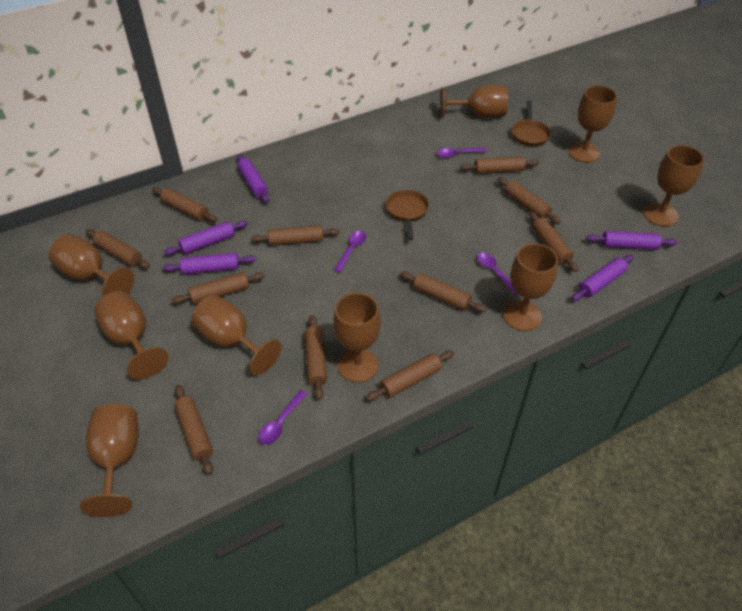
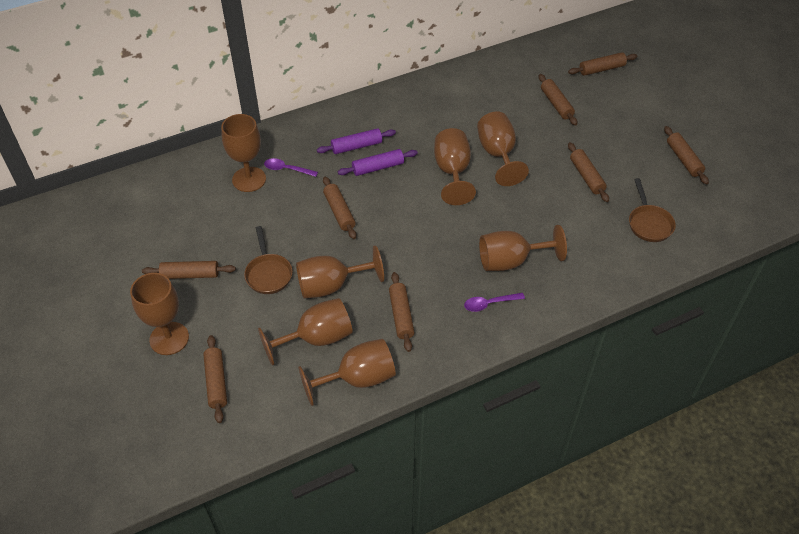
brown goblet: 9 -> 8
brown rolling pin: 11 -> 8
purple rolling pin: 5 -> 2
purple spoon: 4 -> 2

